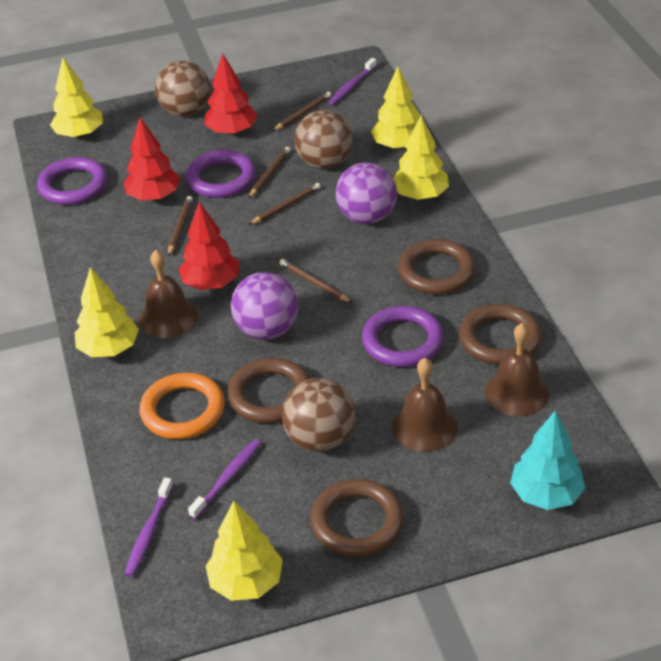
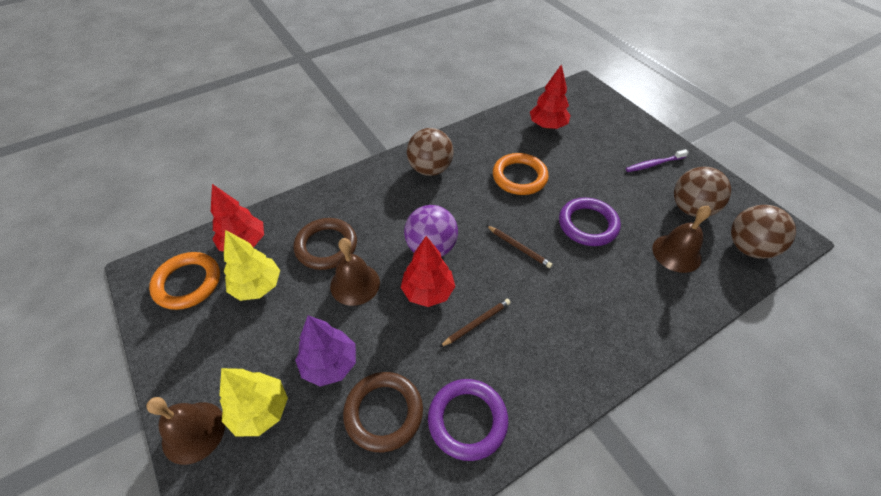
brown pencil: 5 -> 2
brown ring: 4 -> 2
orange ring: 1 -> 2
purple ball: 2 -> 1
purple ring: 3 -> 2
purple toothbrush: 3 -> 1
purple tree: 0 -> 1
turquoise tree: 1 -> 0
yellow tree: 5 -> 2

